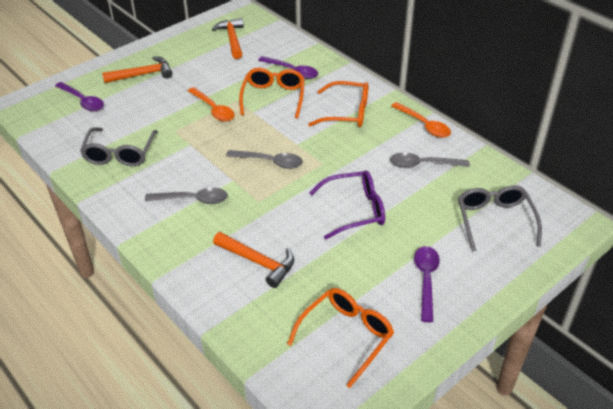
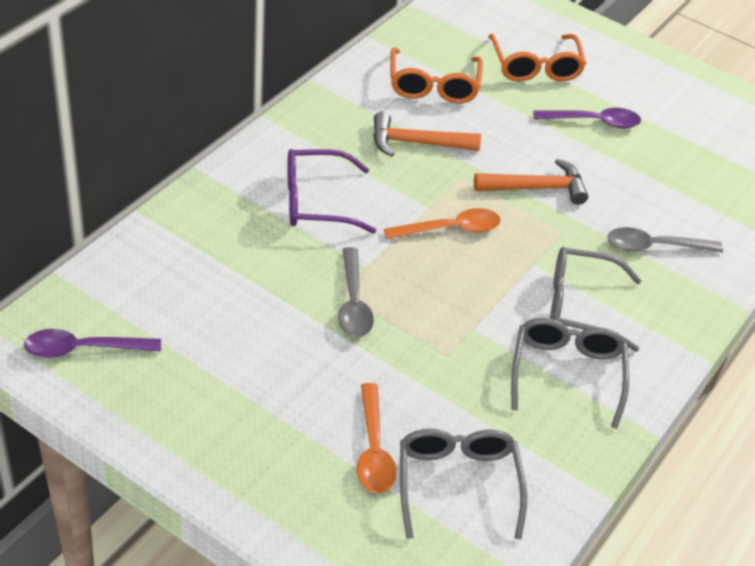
grey glasses: 2 -> 3
grey spoon: 3 -> 2
orange glasses: 3 -> 2
orange hammer: 3 -> 2
purple spoon: 3 -> 2

